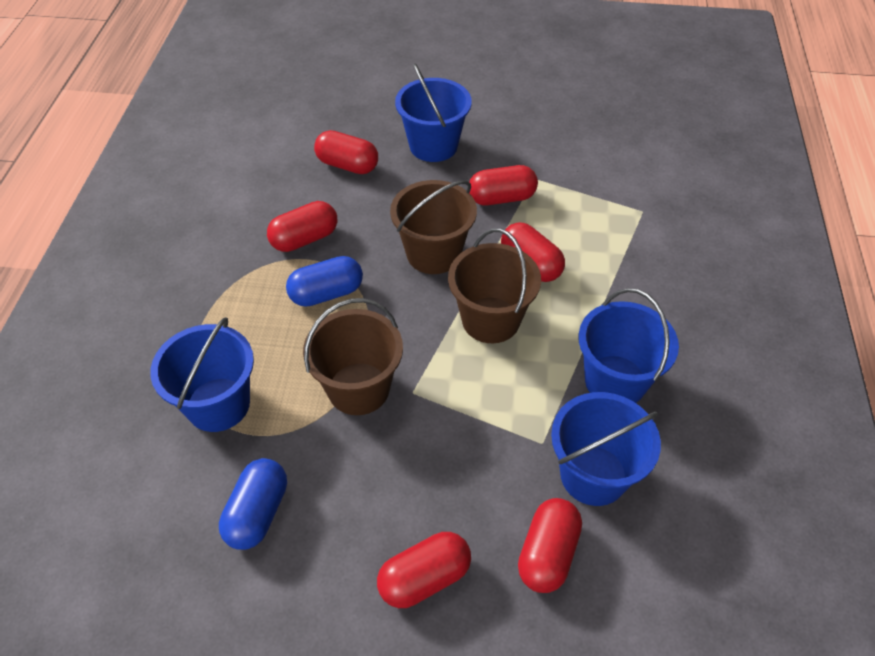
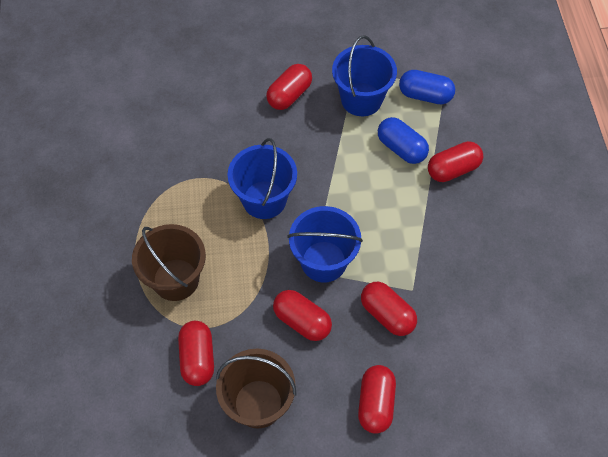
blue bucket: 4 -> 3
brown bucket: 3 -> 2

